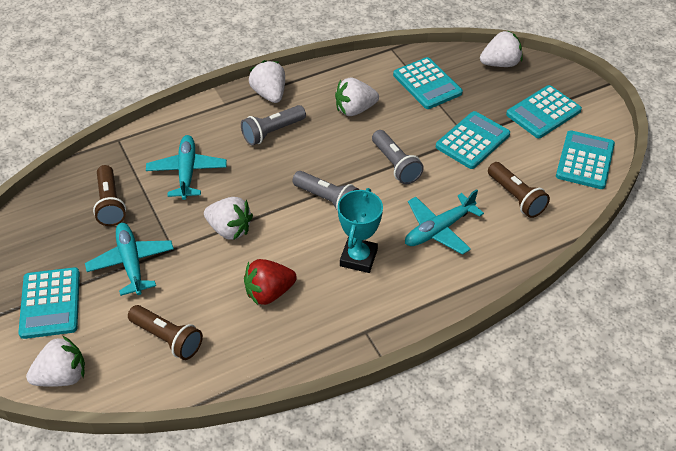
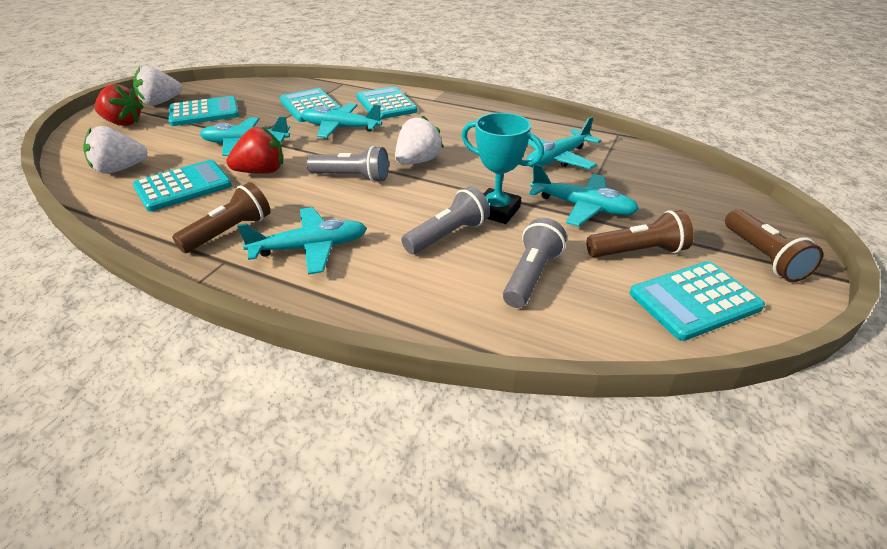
red strawberry: 1 -> 2
turquoise plane: 3 -> 5
white strawberry: 5 -> 3

